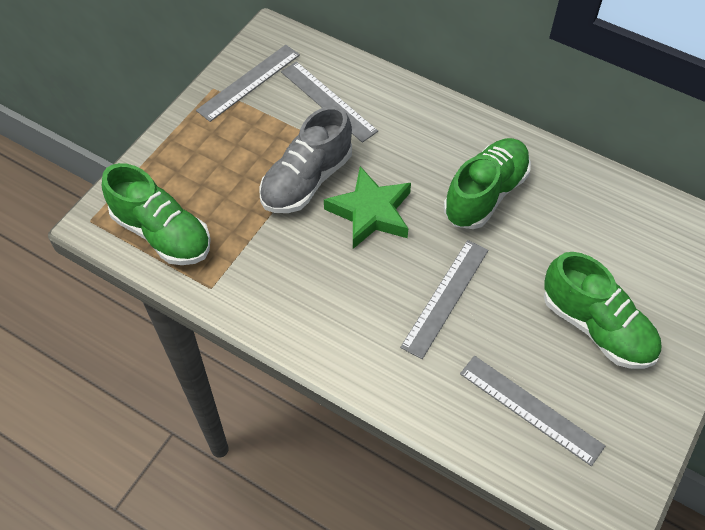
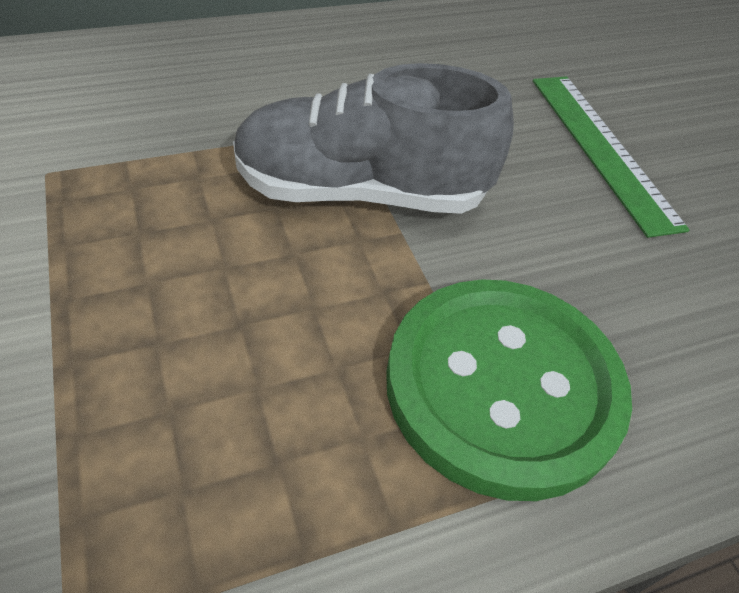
green button: 0 -> 1
green ruler: 0 -> 1
green shoe: 3 -> 0
green star: 1 -> 0
grey ruler: 4 -> 0

